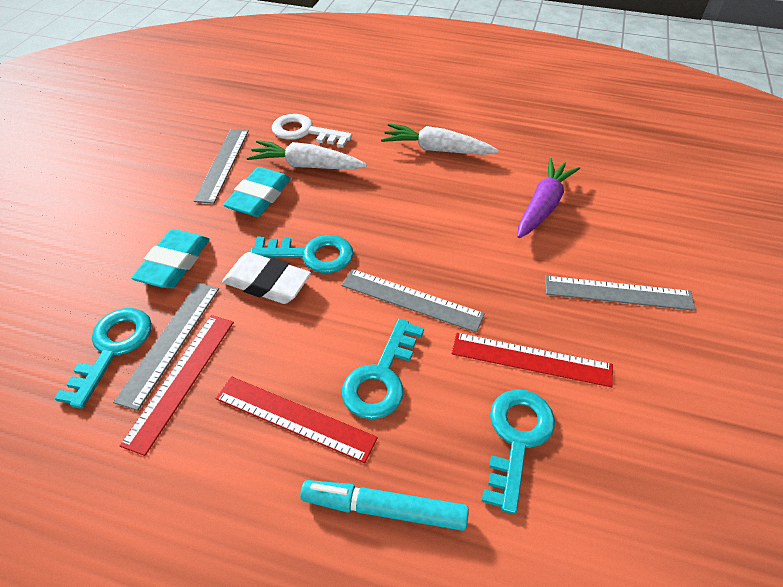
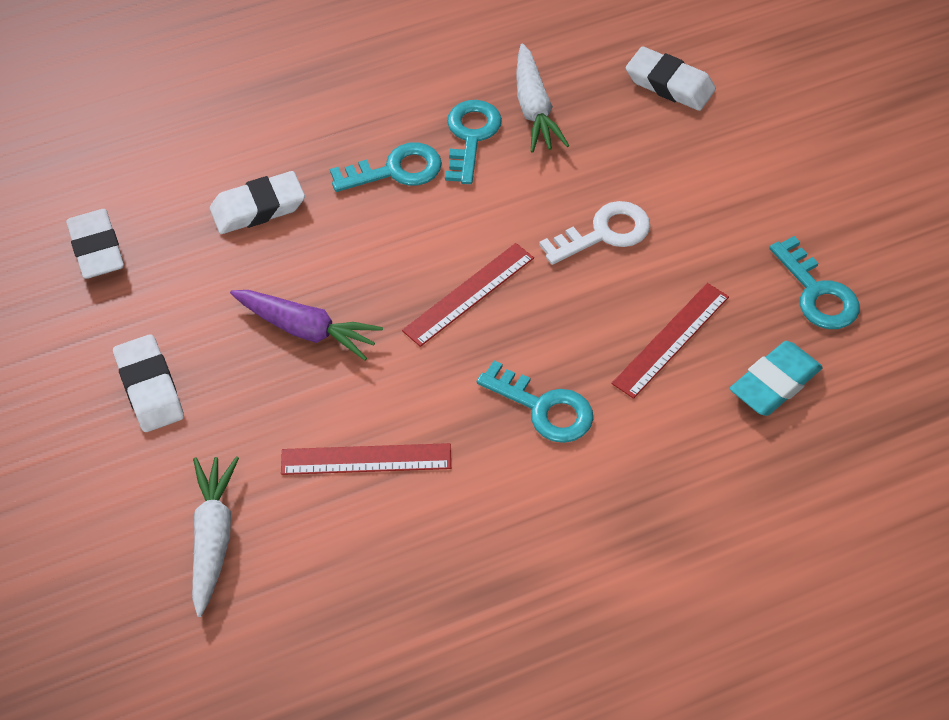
grey ruler: 4 -> 0
turquoise eraser: 2 -> 1
turquoise marker: 1 -> 0
white eraser: 1 -> 4

